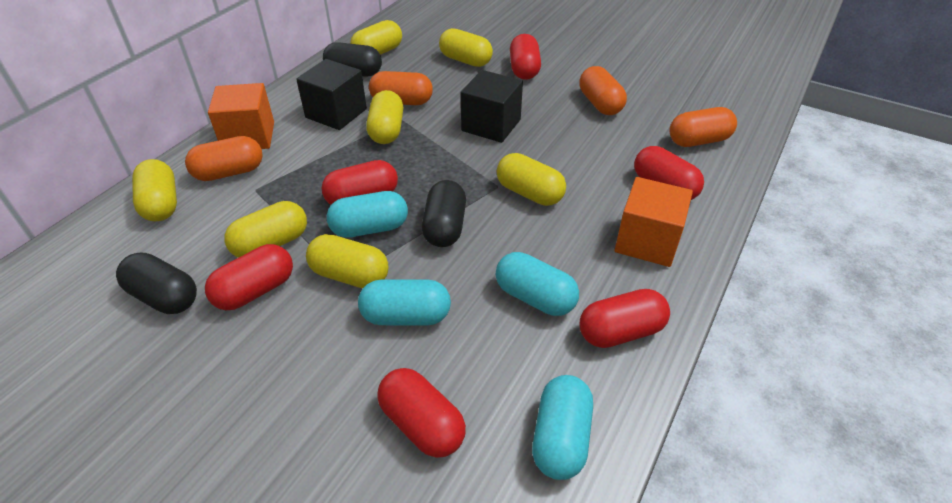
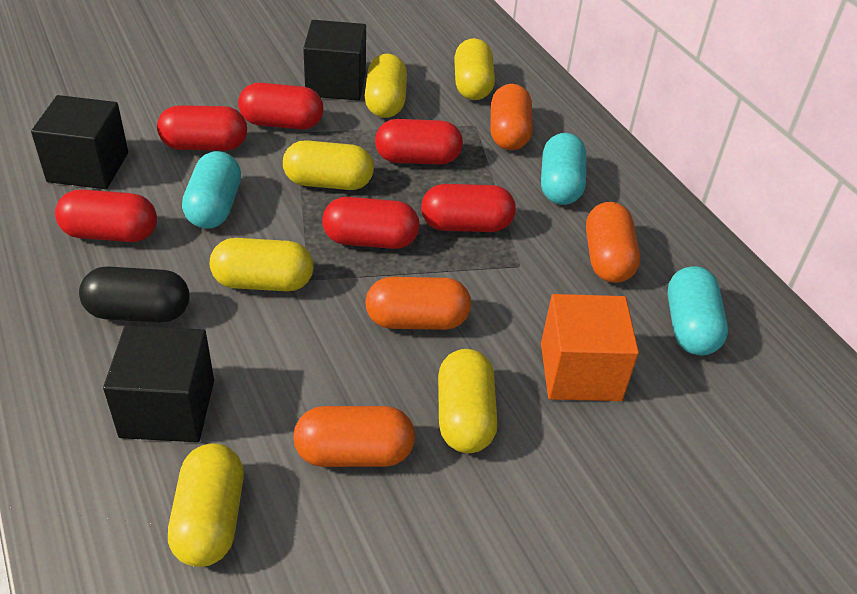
black capsule: 3 -> 1
black cube: 2 -> 3
orange cube: 2 -> 1
turquoise capsule: 4 -> 3
yellow capsule: 7 -> 6

